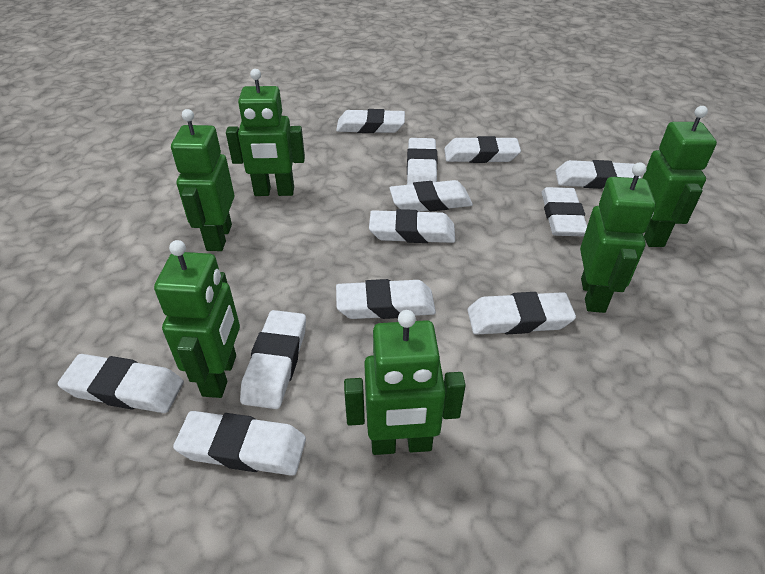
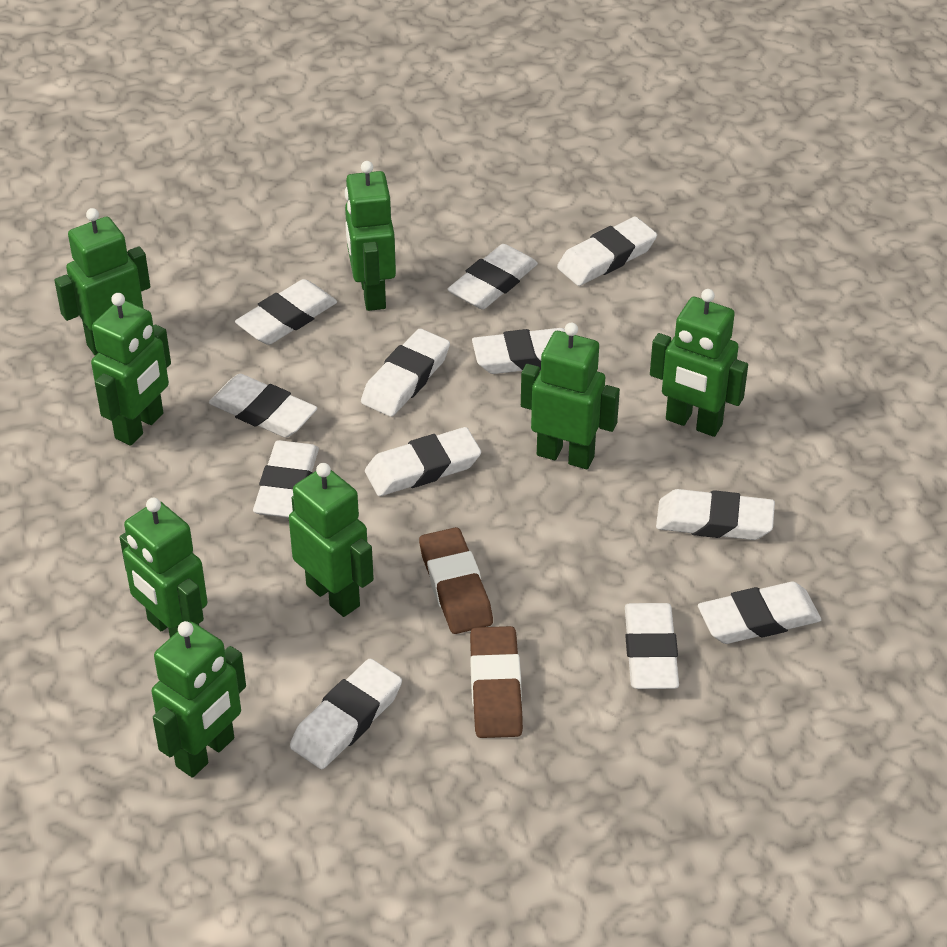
brown eraser: 0 -> 2
green robot: 6 -> 8

